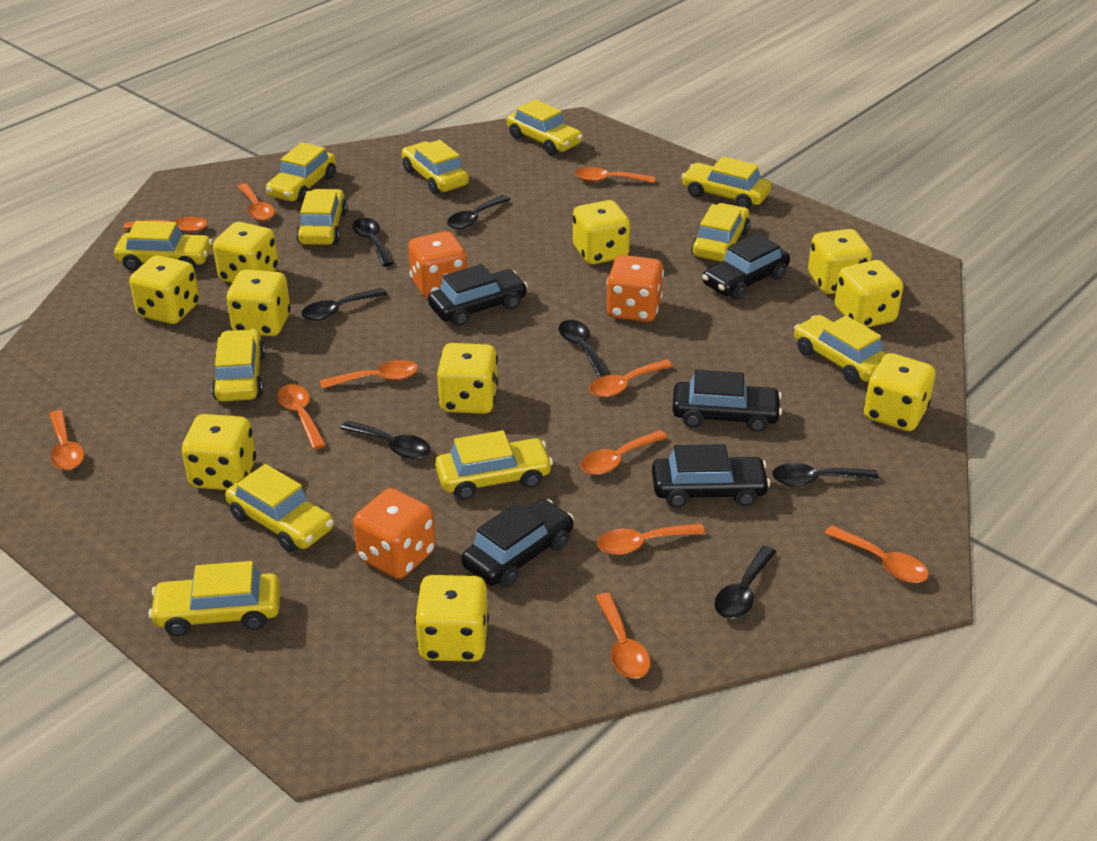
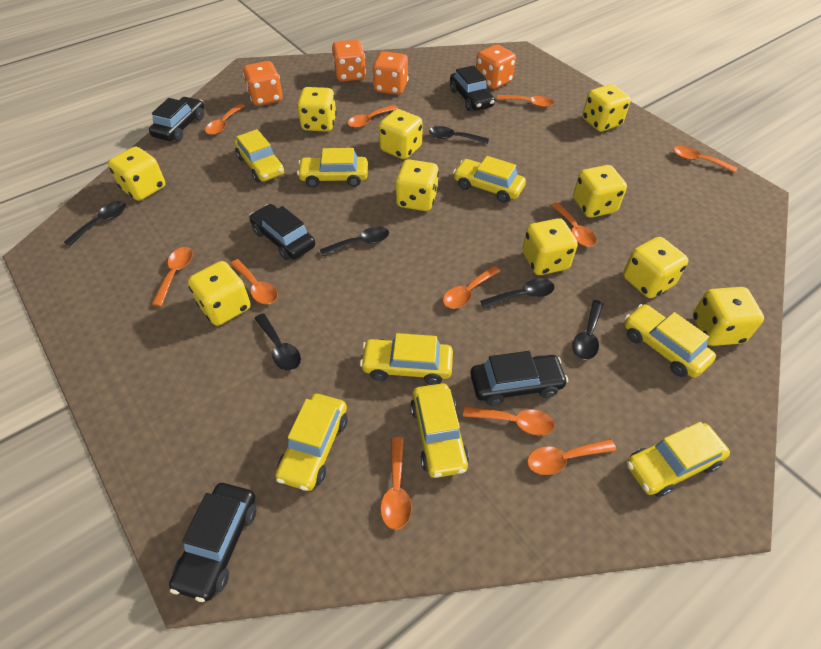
black spoon: 7 -> 6
orange dice: 3 -> 4
yellow car: 12 -> 8

